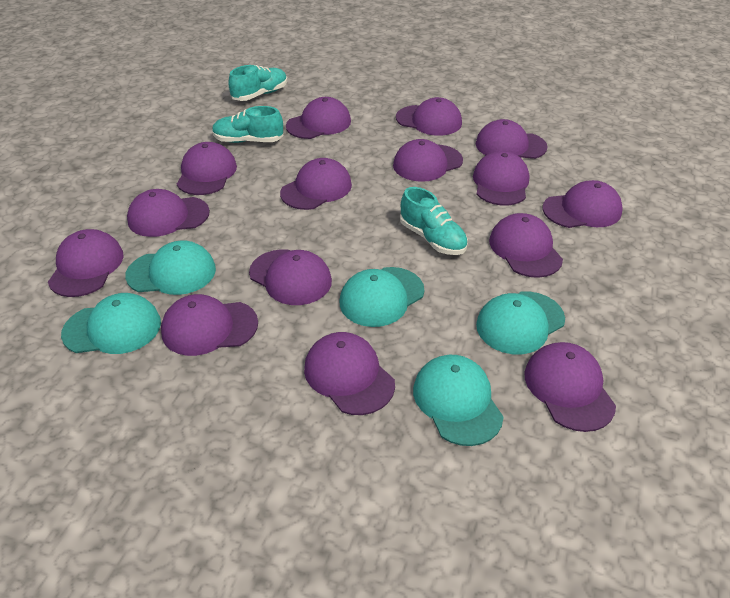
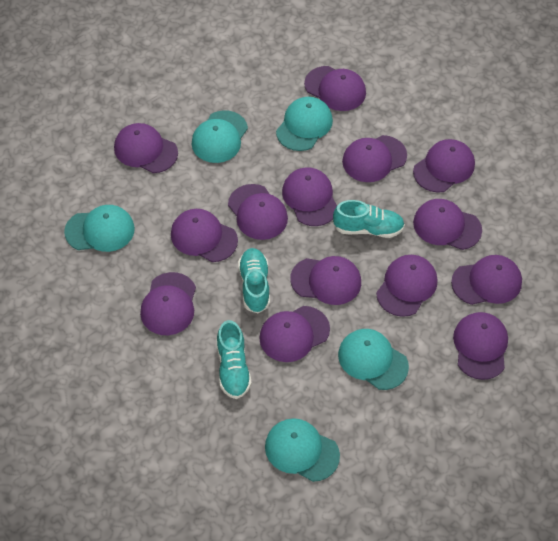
purple cap: 15 -> 14

